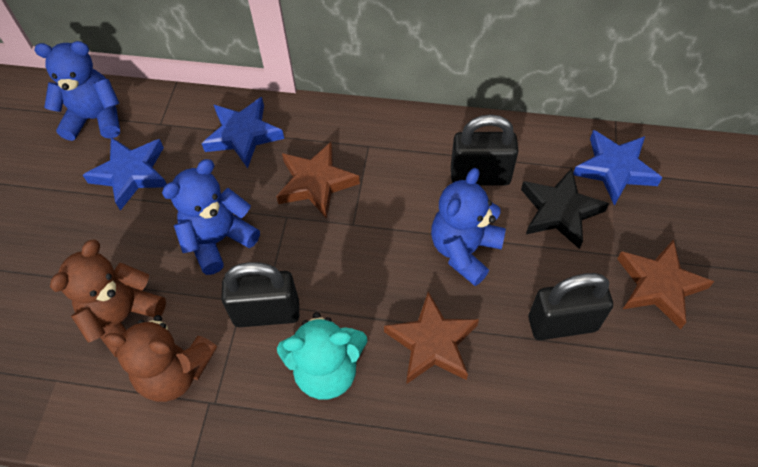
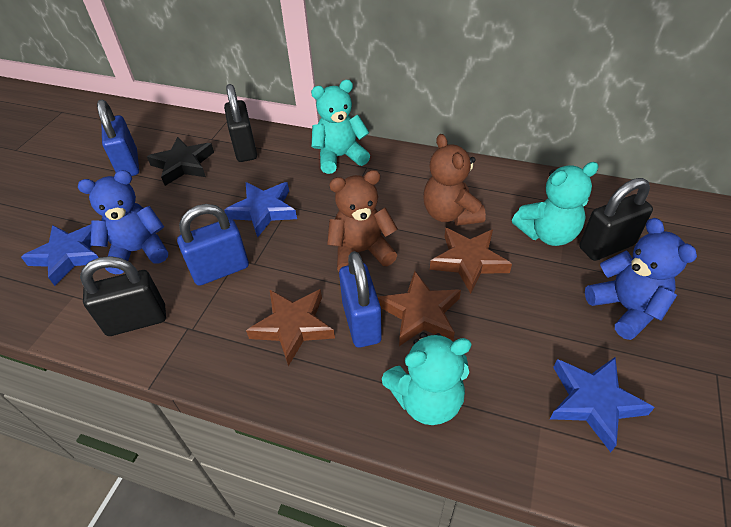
blue padlock: 0 -> 3
blue teddy bear: 3 -> 2
turquoise teddy bear: 1 -> 3

